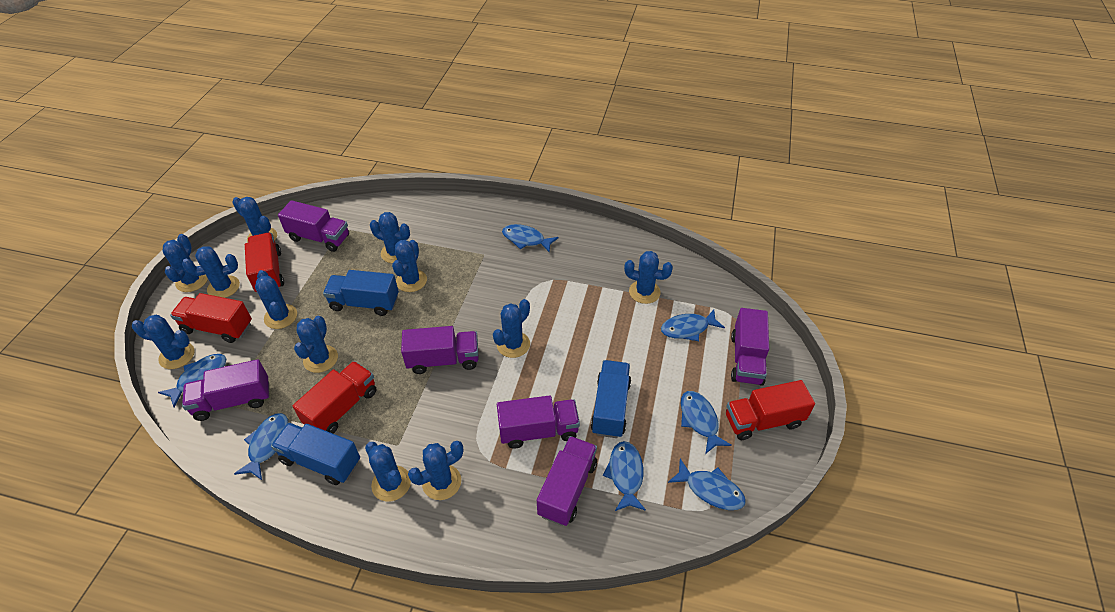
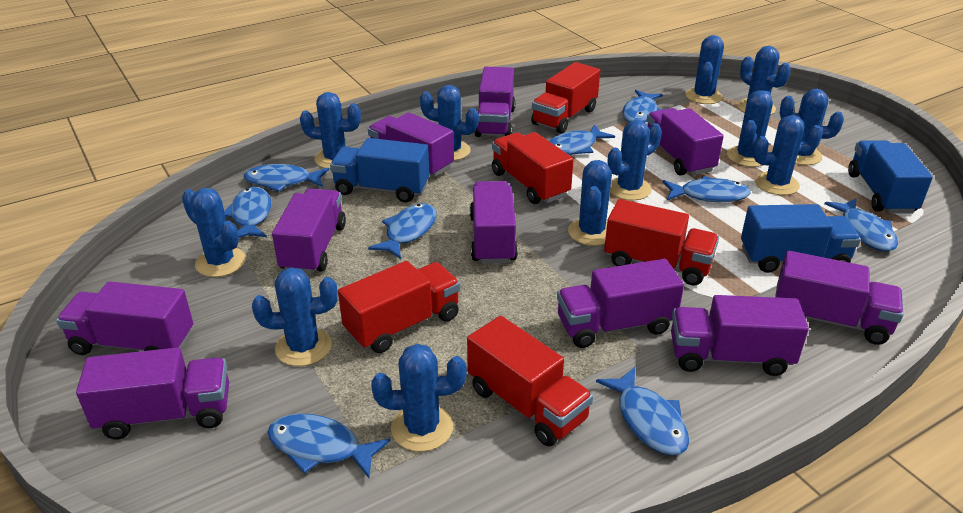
blue fish: 7 -> 9
purple truck: 6 -> 10
red truck: 4 -> 5

